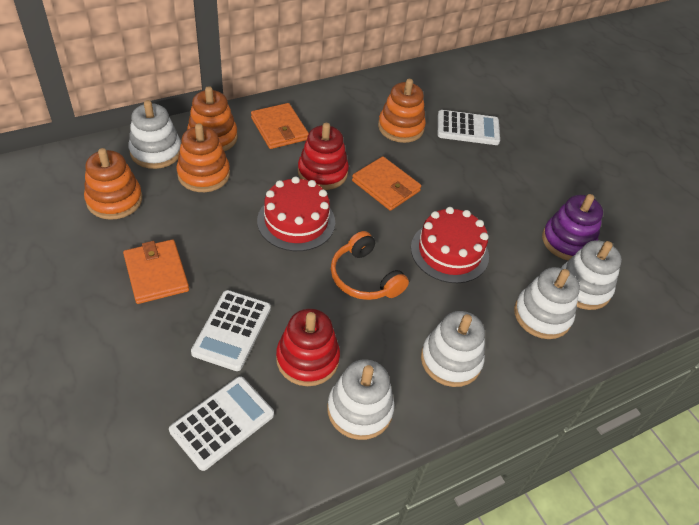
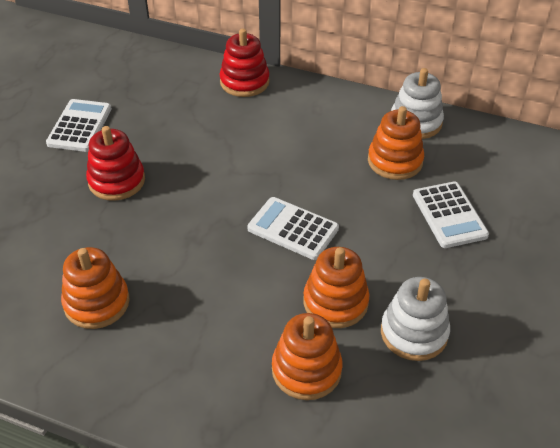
orange headphones: 1 -> 0
orange wallet: 3 -> 0
purple stacking toy: 1 -> 0
red cake: 2 -> 0
white stacking toy: 5 -> 2

